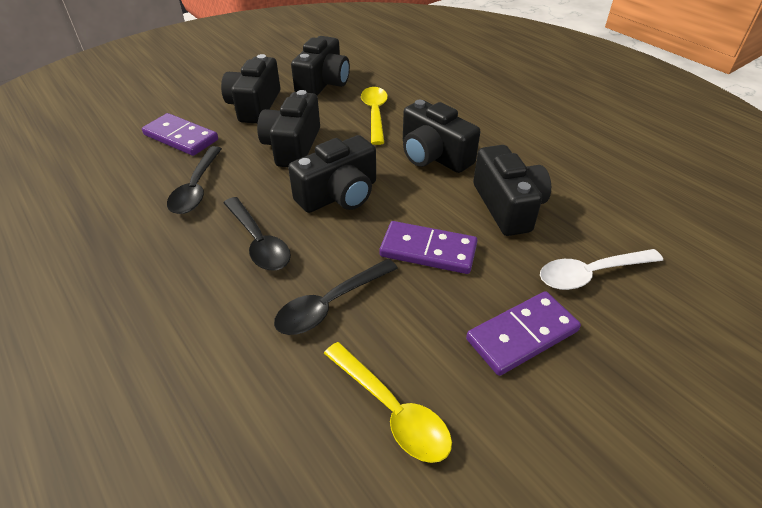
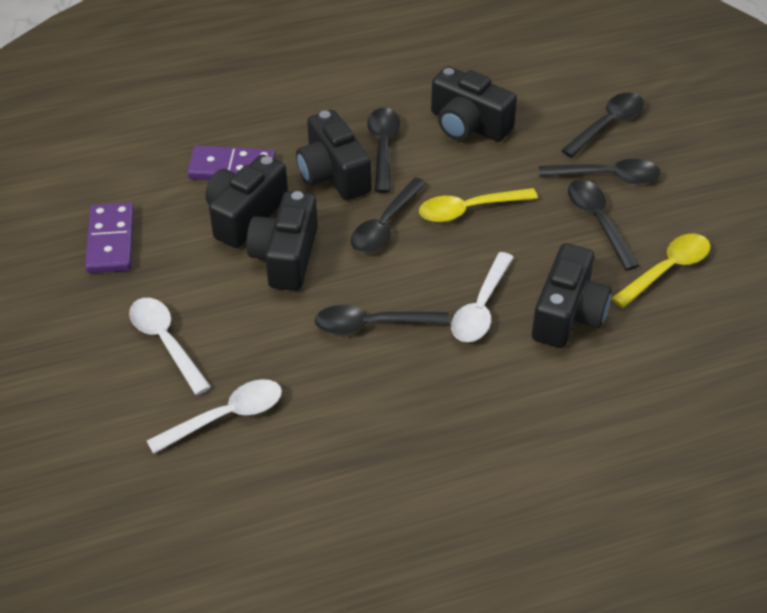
black camera: 6 -> 5
black spoon: 3 -> 6
purple domino: 3 -> 2
white spoon: 1 -> 3

